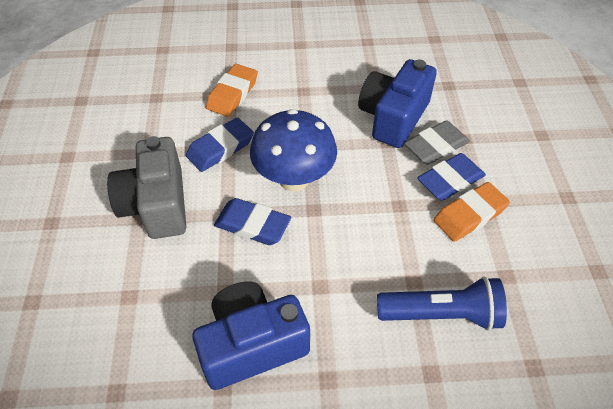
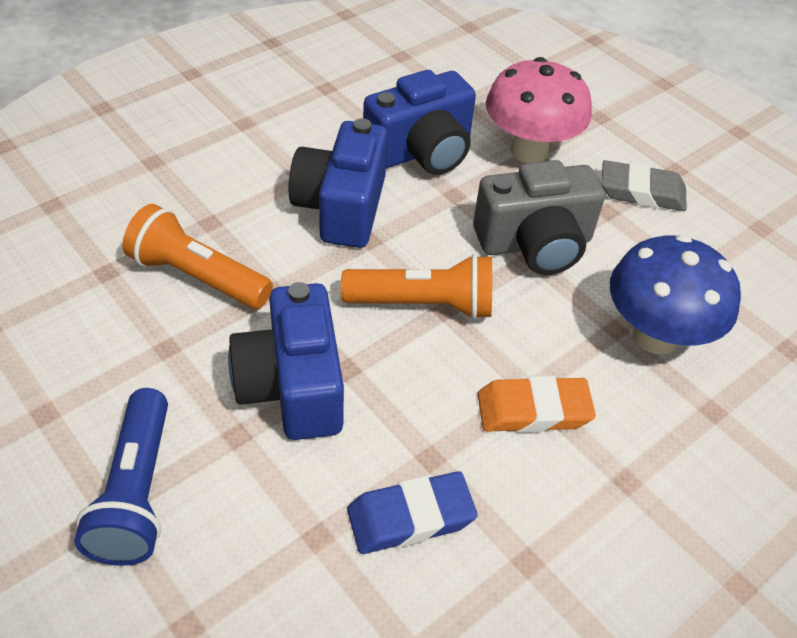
blue camera: 2 -> 3
blue eraser: 3 -> 1
orange eraser: 2 -> 1
orange flashlight: 0 -> 2
pink mushroom: 0 -> 1

